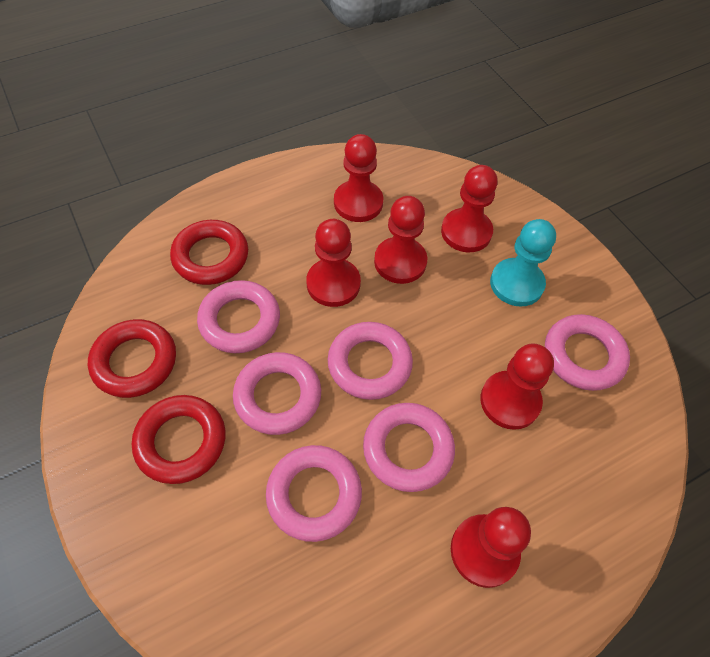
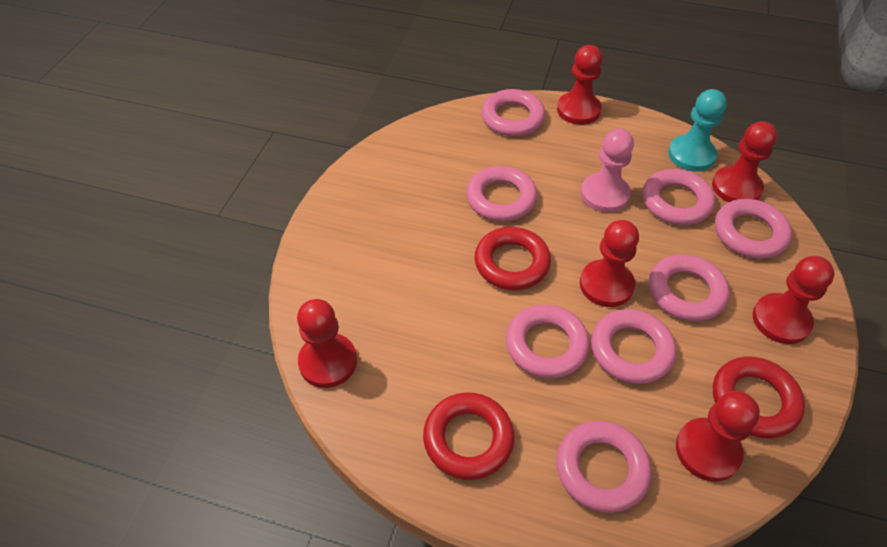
pink pawn: 0 -> 1
pink ring: 6 -> 8

